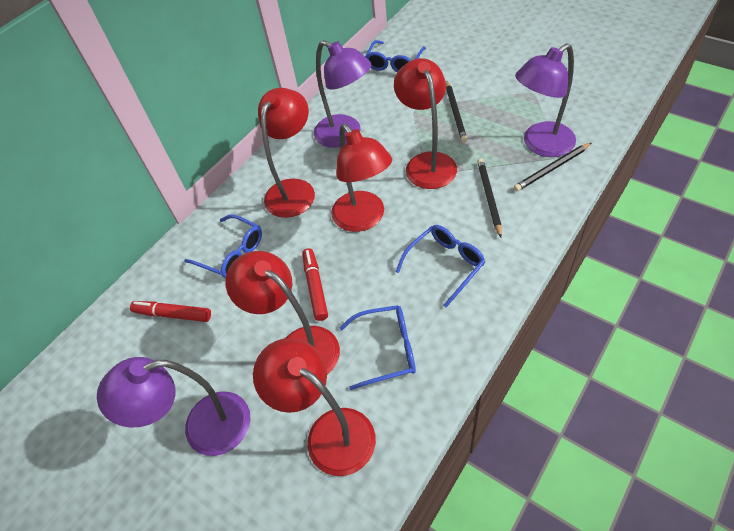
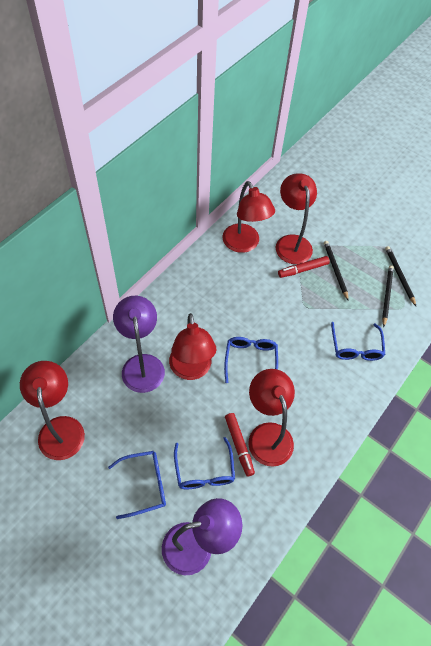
purple lamp: 3 -> 2

